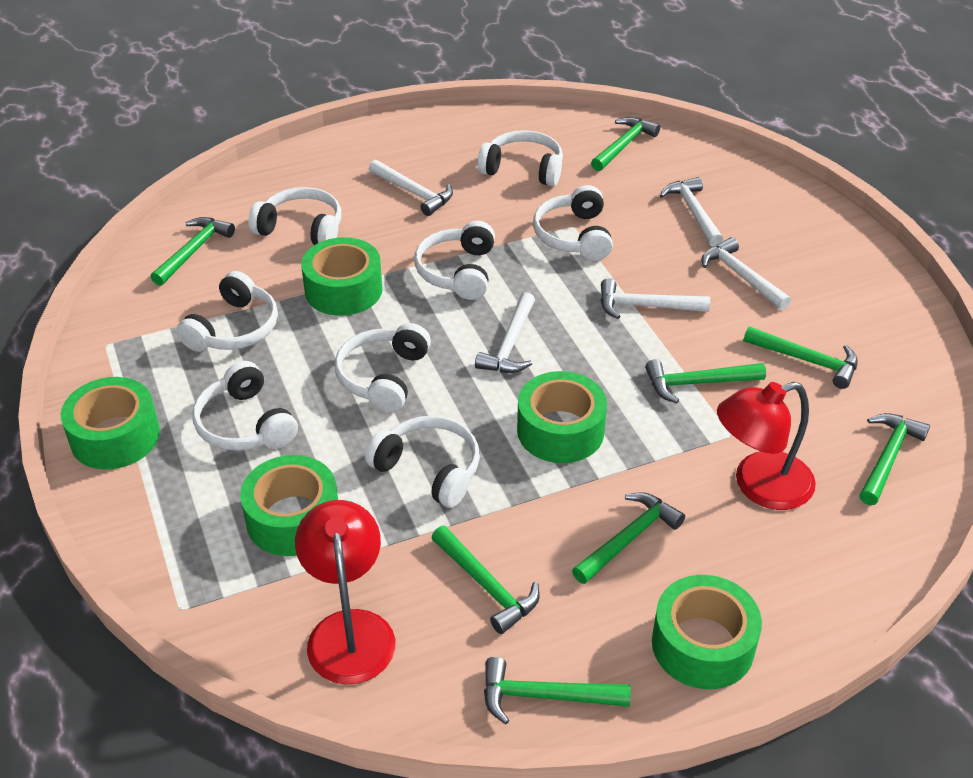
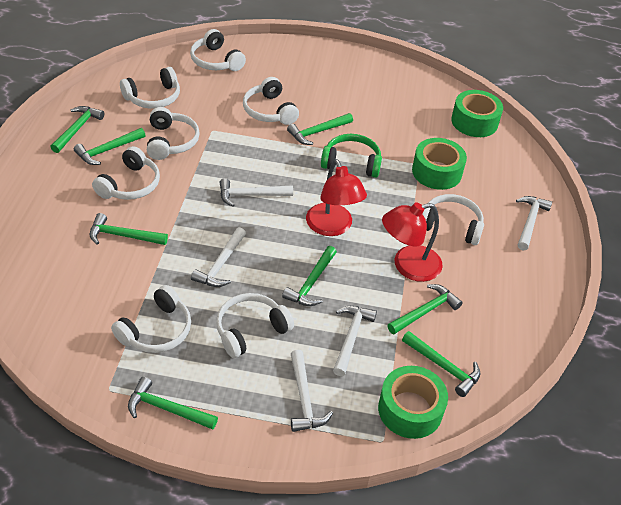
green headphones: 0 -> 1
green tape: 5 -> 3

